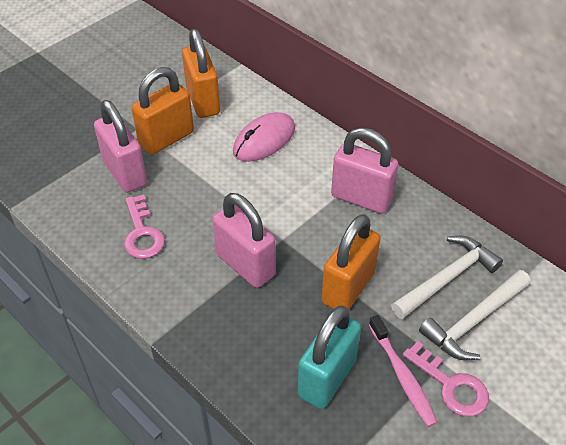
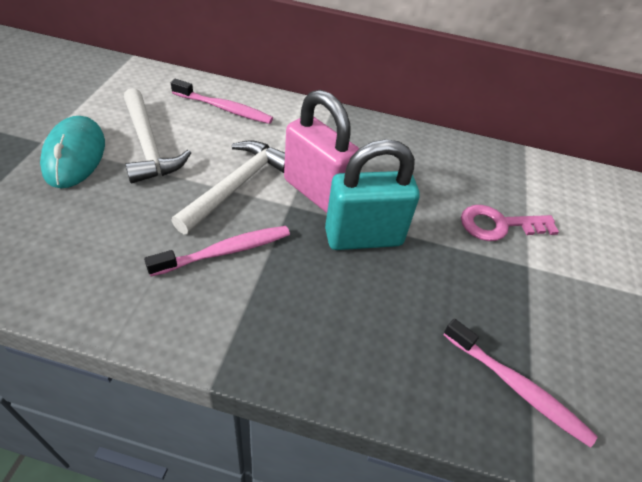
orange padlock: 3 -> 0
pink key: 2 -> 1
pink mouse: 1 -> 0
pink padlock: 3 -> 1
pink toothbrush: 1 -> 3
turquoise mouse: 0 -> 1

